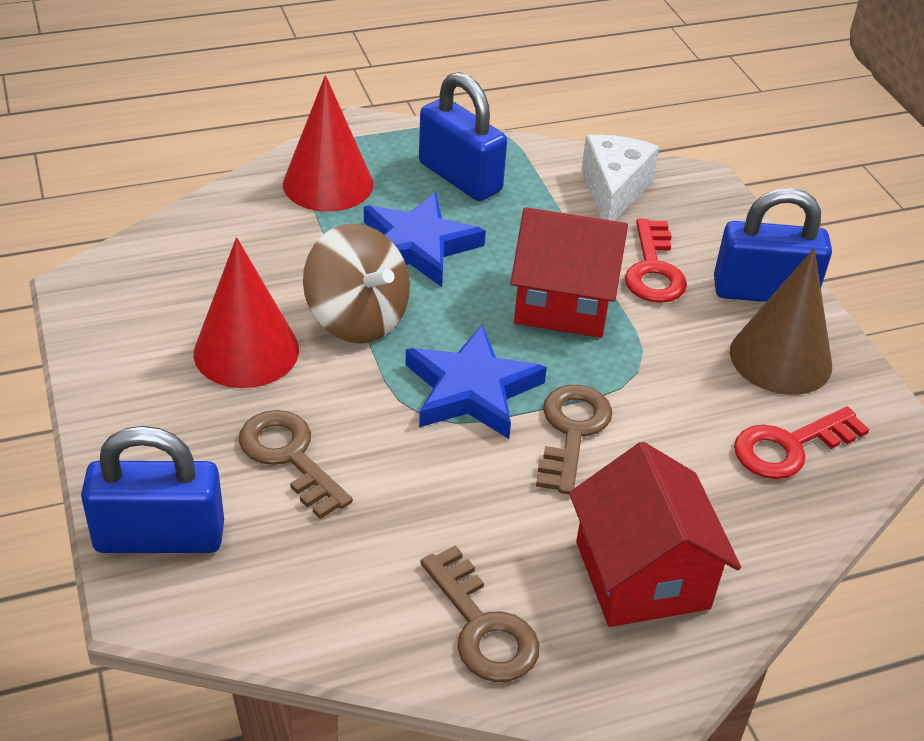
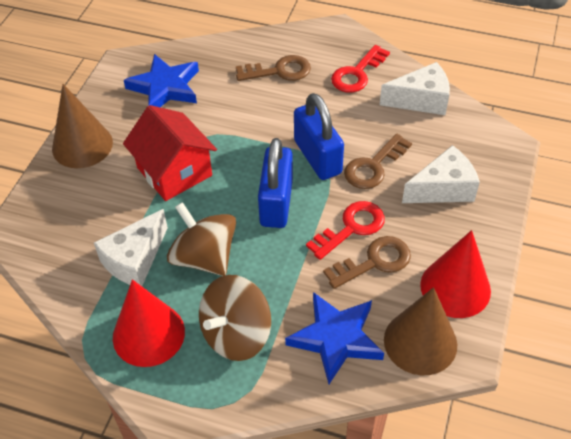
blue padlock: 3 -> 2
brown cone: 1 -> 2
brown spinning top: 1 -> 2
red house: 2 -> 1
white cheese: 1 -> 3

